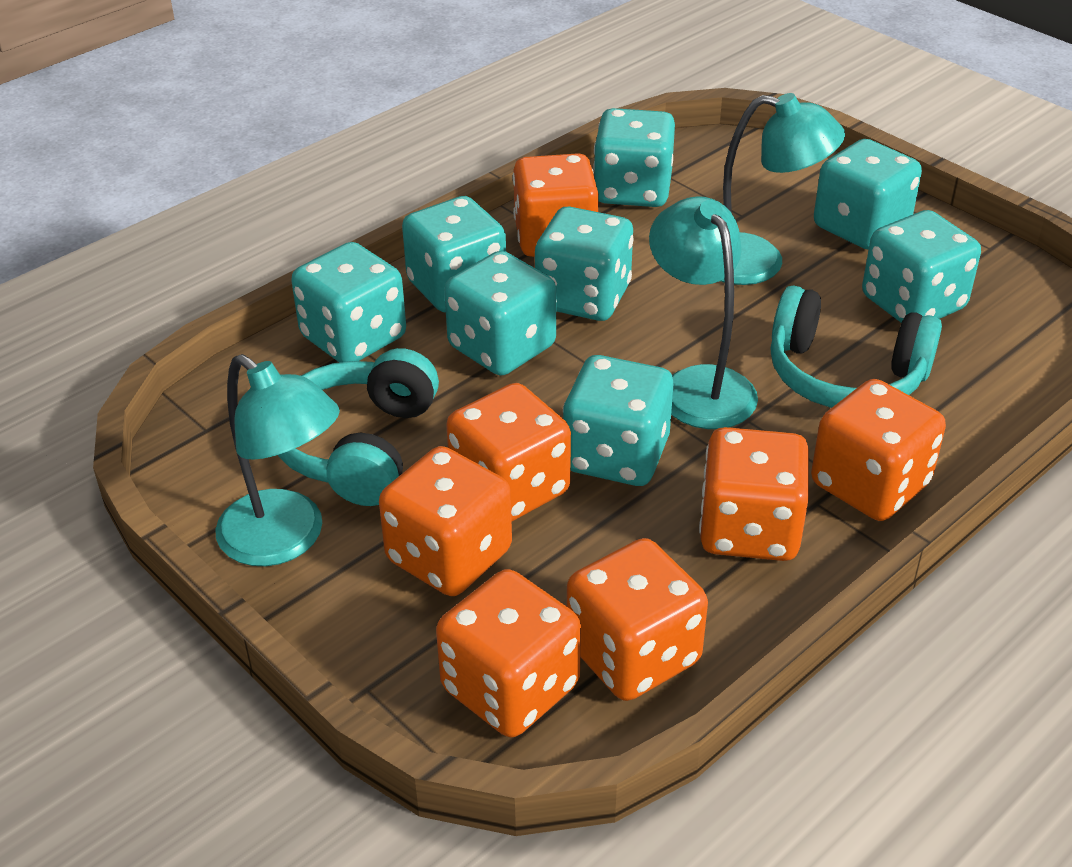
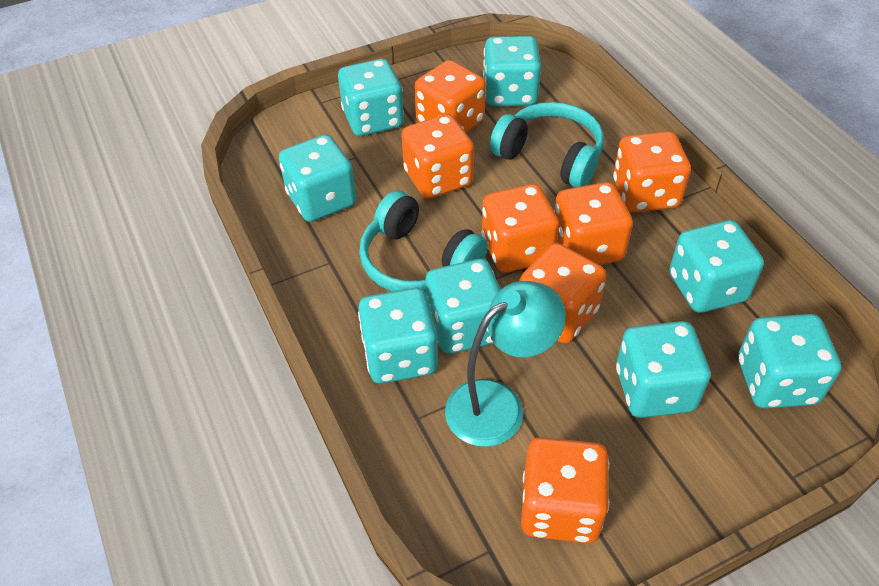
turquoise lamp: 3 -> 1

